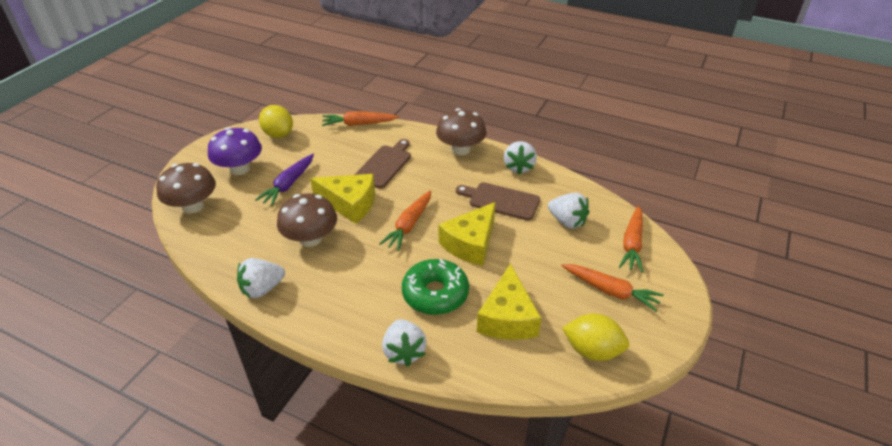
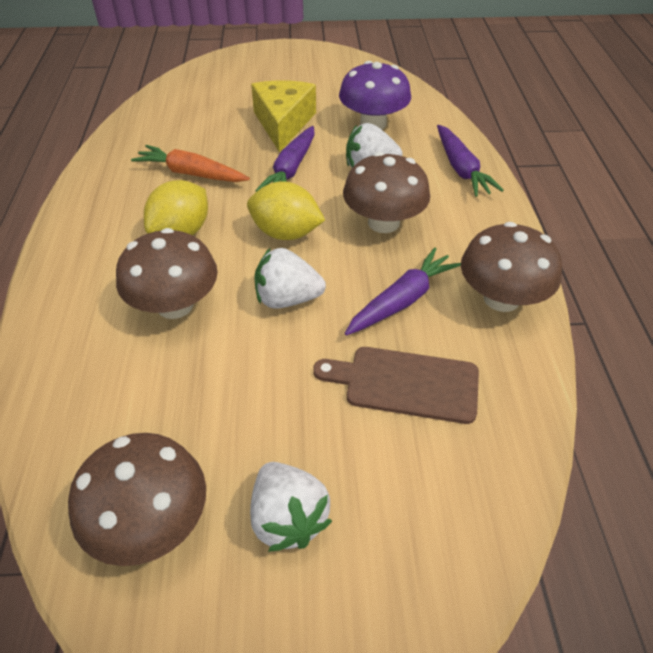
brown cutting board: 2 -> 1
brown mushroom: 3 -> 4
green donut: 1 -> 0
orange carrot: 4 -> 1
purple carrot: 1 -> 3
white strawberry: 4 -> 3
yellow cheese: 3 -> 1

